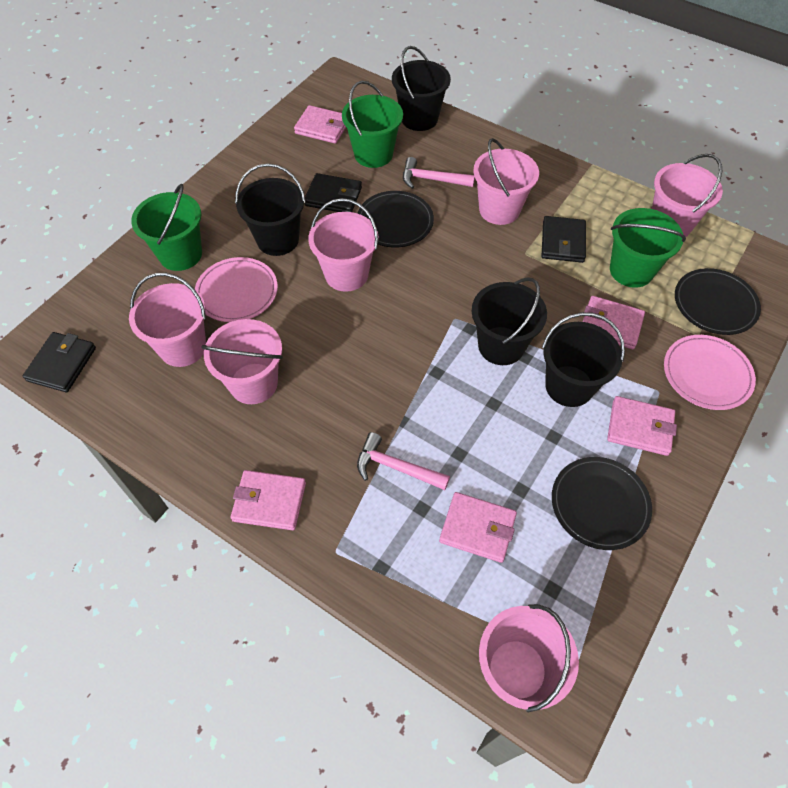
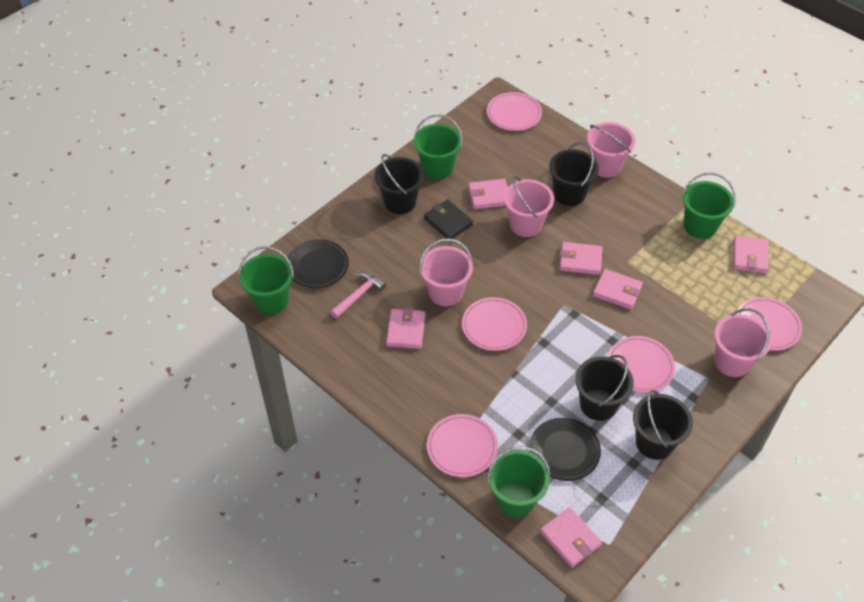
black plate: 3 -> 2
black wallet: 3 -> 1
green bucket: 3 -> 4
pink bucket: 6 -> 4
pink hammer: 2 -> 1
pink plate: 2 -> 5
pink wallet: 5 -> 6

